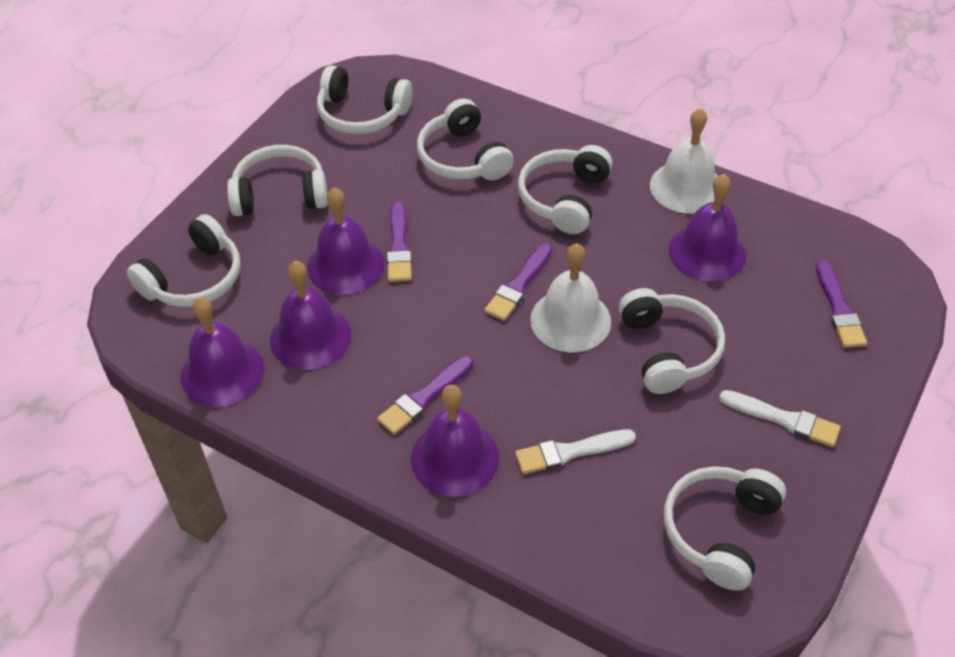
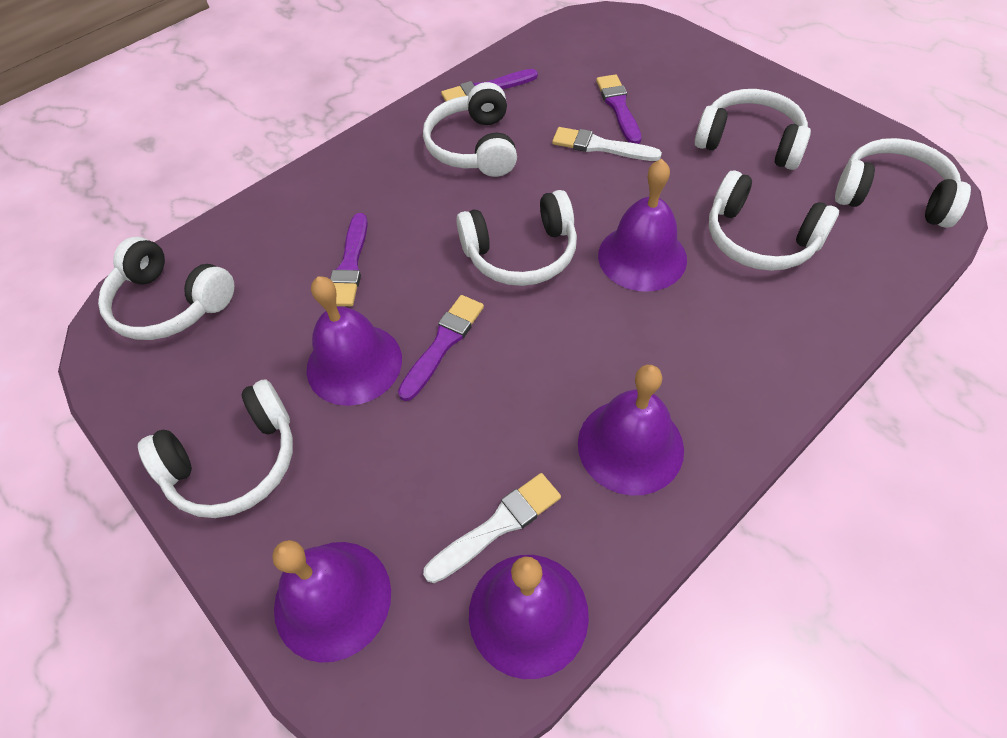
white bell: 2 -> 0

